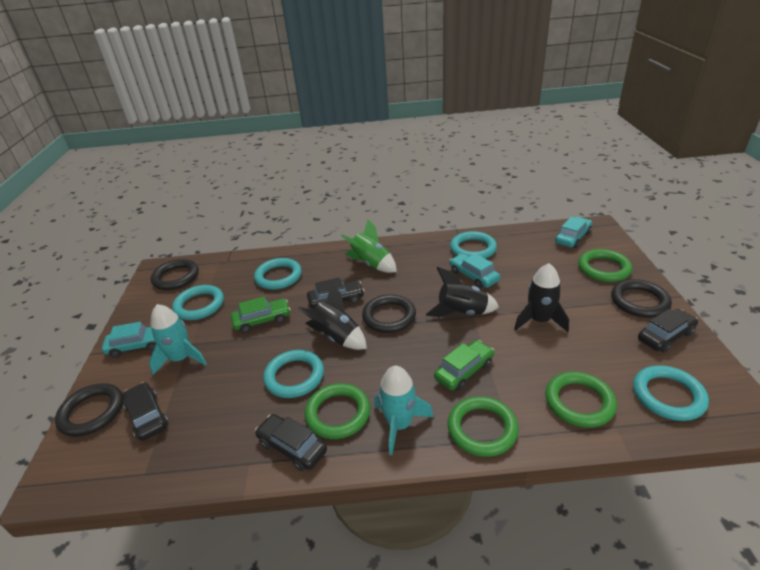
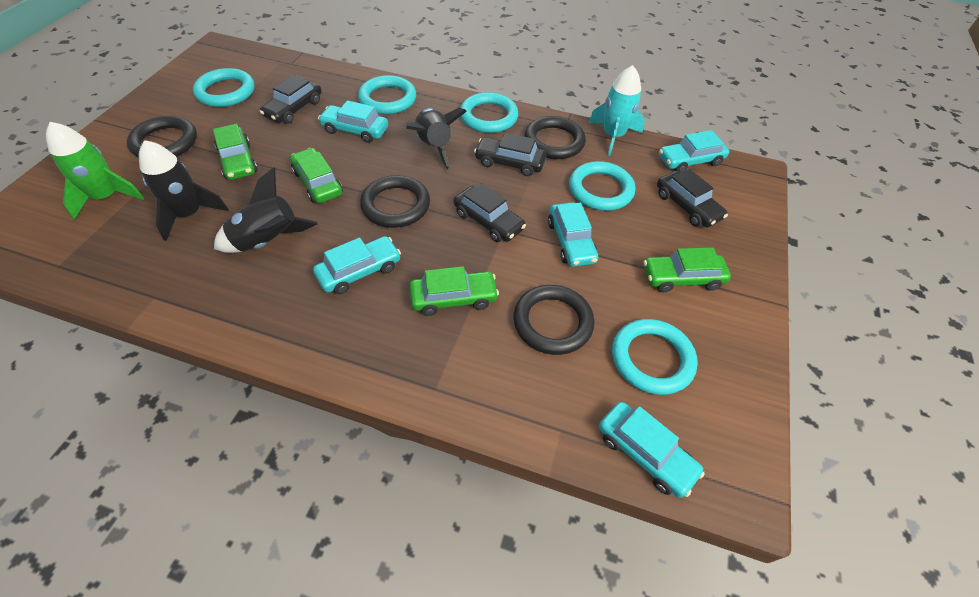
green car: 2 -> 4
green ring: 4 -> 0
turquoise car: 3 -> 5
turquoise rocket: 2 -> 1

